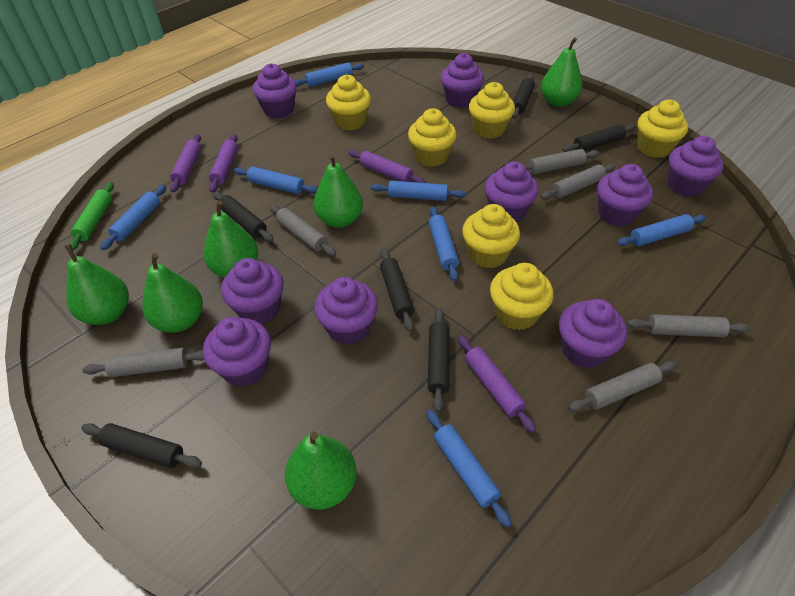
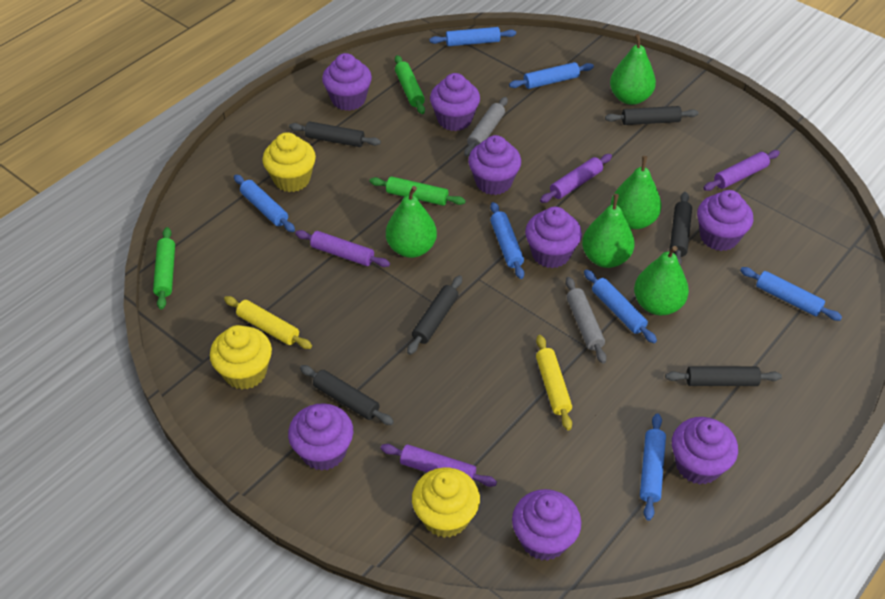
green pear: 6 -> 5
green rolling pin: 1 -> 3
grey rolling pin: 6 -> 2
purple cupcake: 9 -> 8
yellow cupcake: 6 -> 3
yellow rolling pin: 0 -> 2

